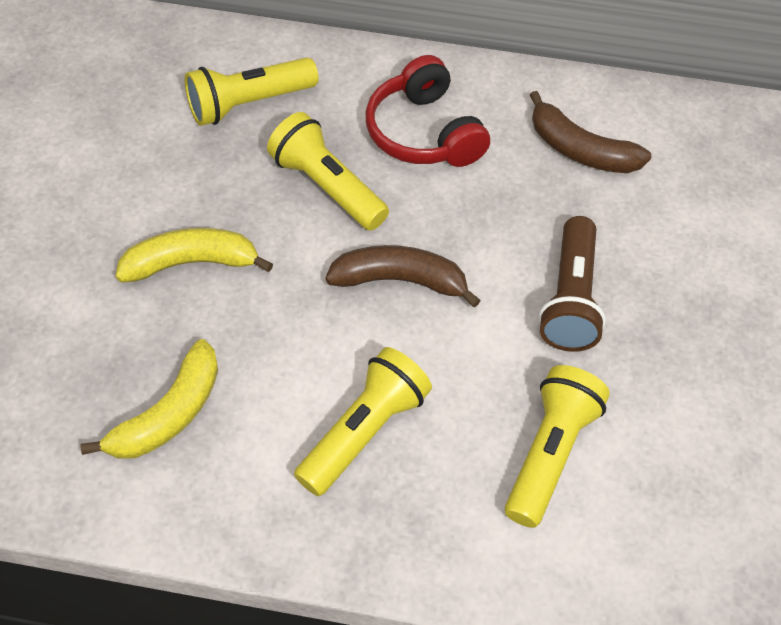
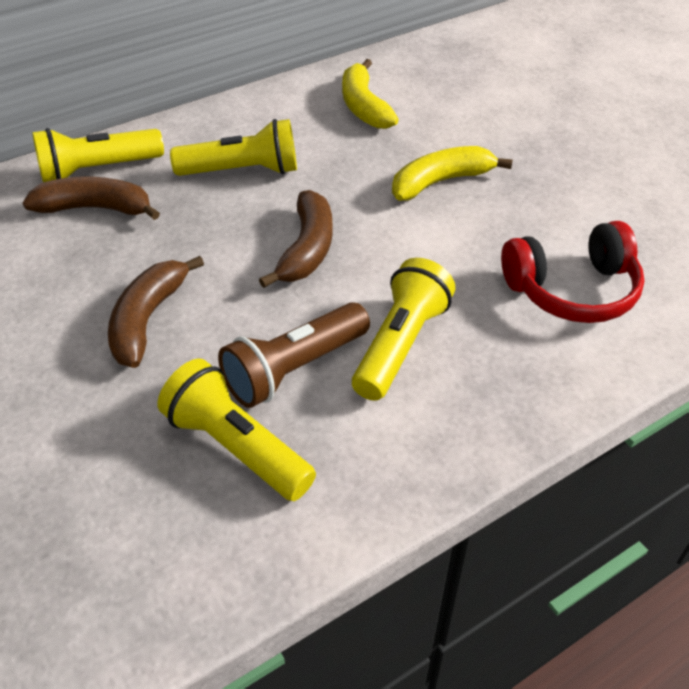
brown banana: 2 -> 3

